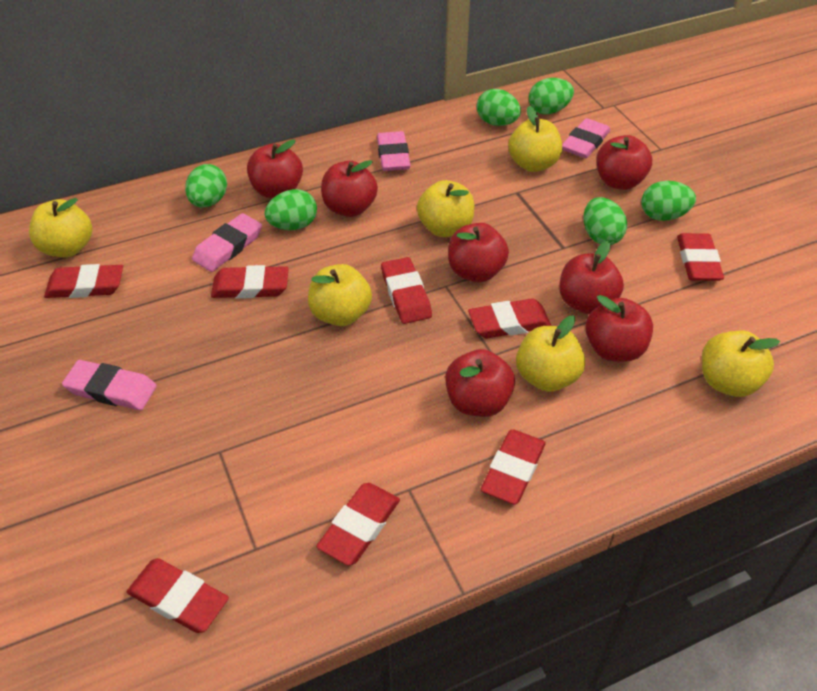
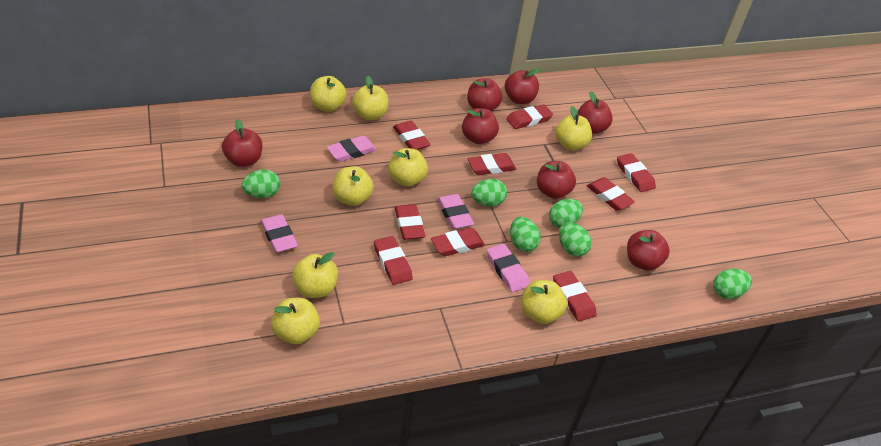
red eraser: 8 -> 9
yellow apple: 6 -> 8

